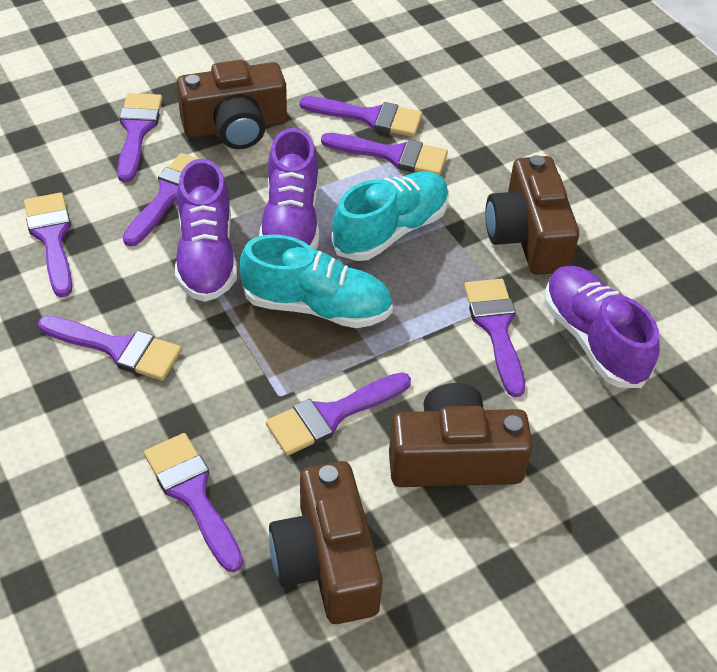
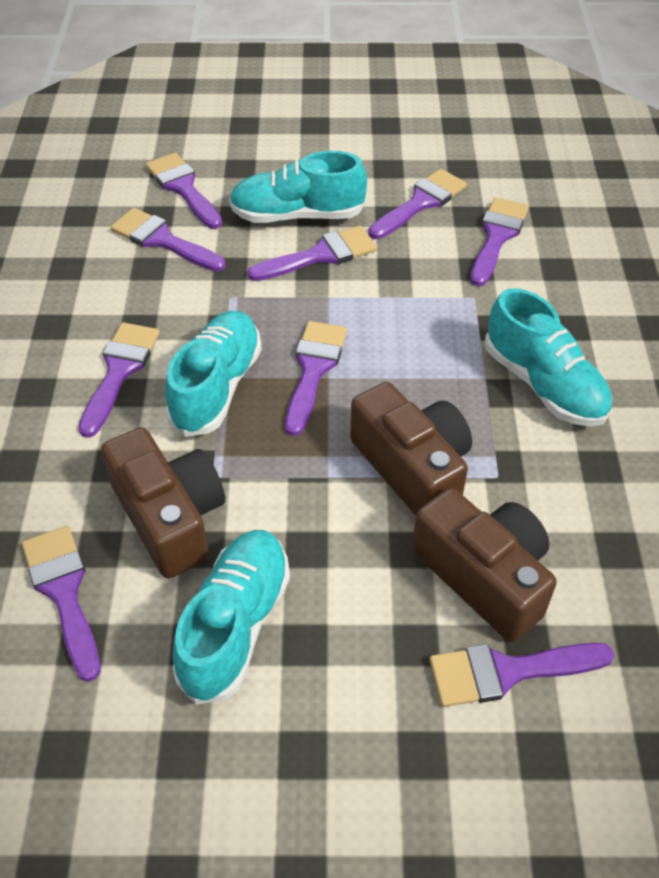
brown camera: 4 -> 3
purple shoe: 3 -> 0
turquoise shoe: 2 -> 4

